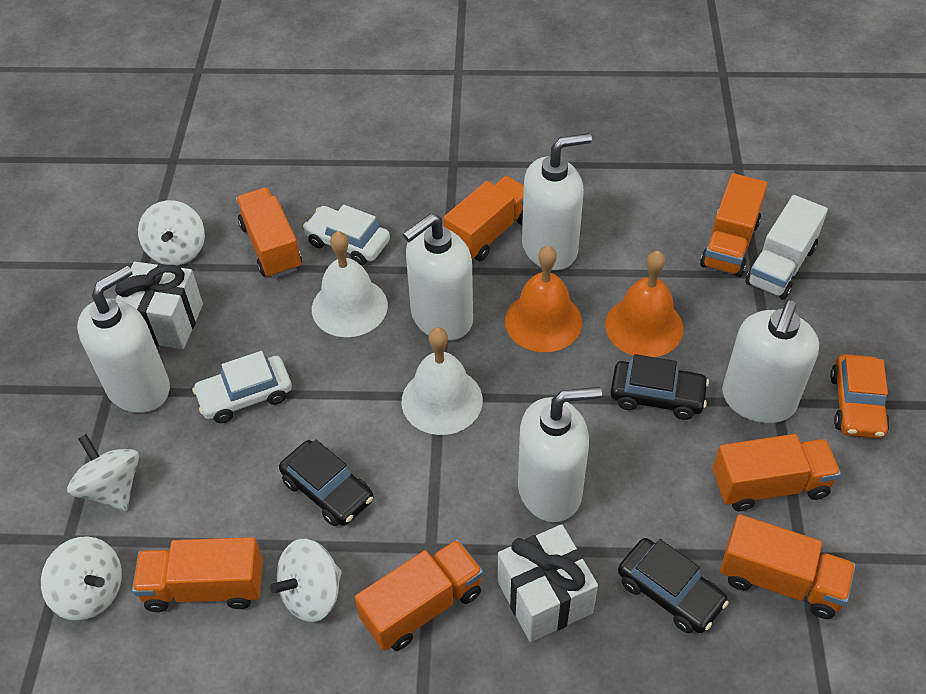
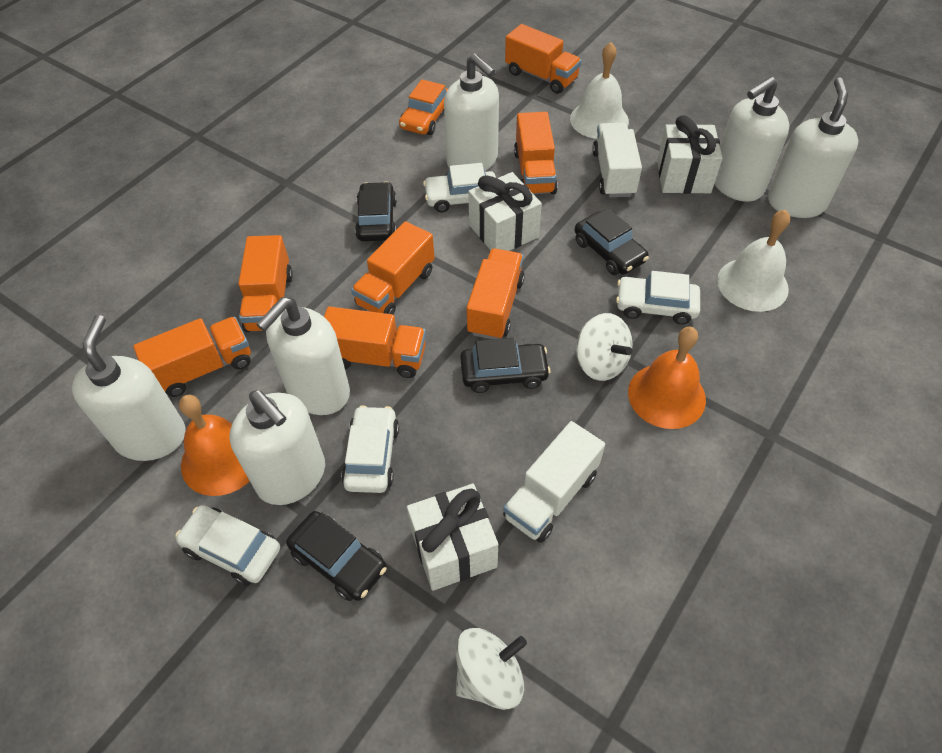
black car: 3 -> 4
white car: 2 -> 4
white gift: 2 -> 3
white soap dispenser: 5 -> 6
white spinning top: 4 -> 2
white truck: 1 -> 2

